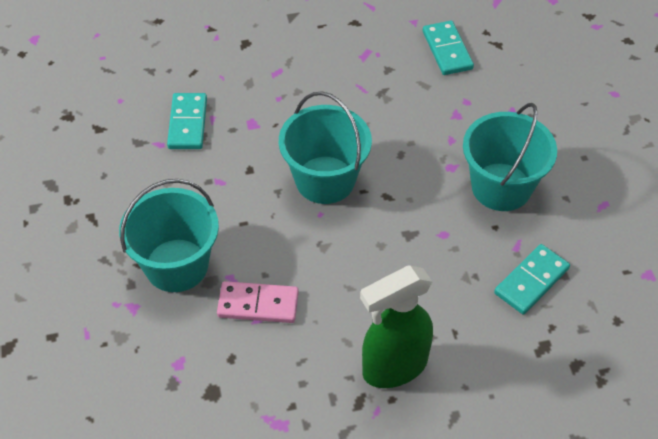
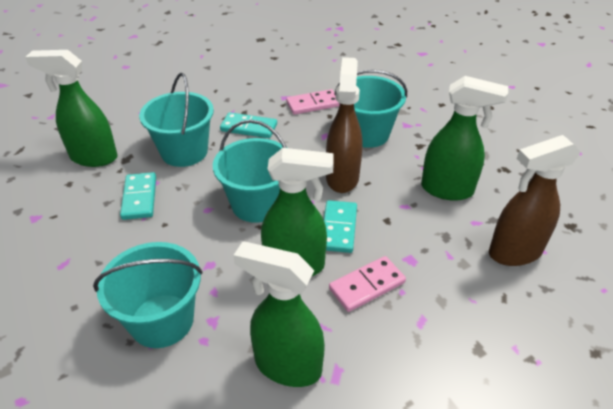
brown spray bottle: 0 -> 2
green spray bottle: 1 -> 4
pink domino: 1 -> 2
turquoise bucket: 3 -> 4

